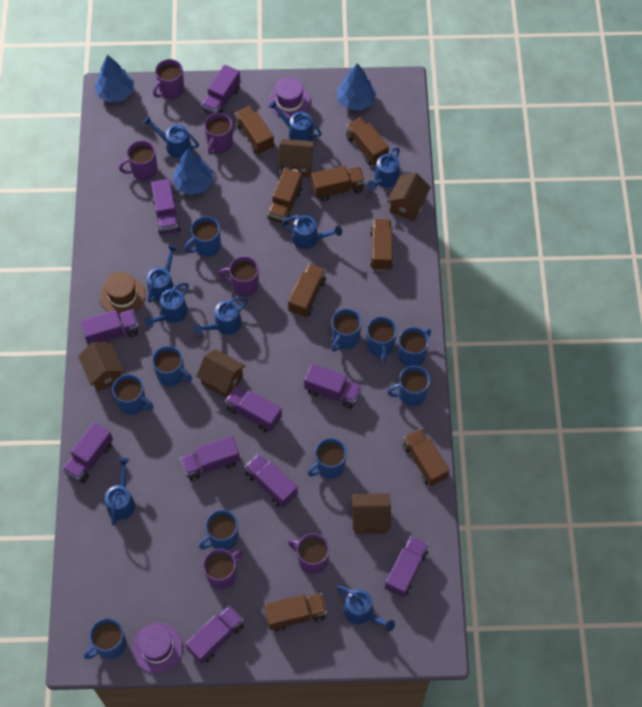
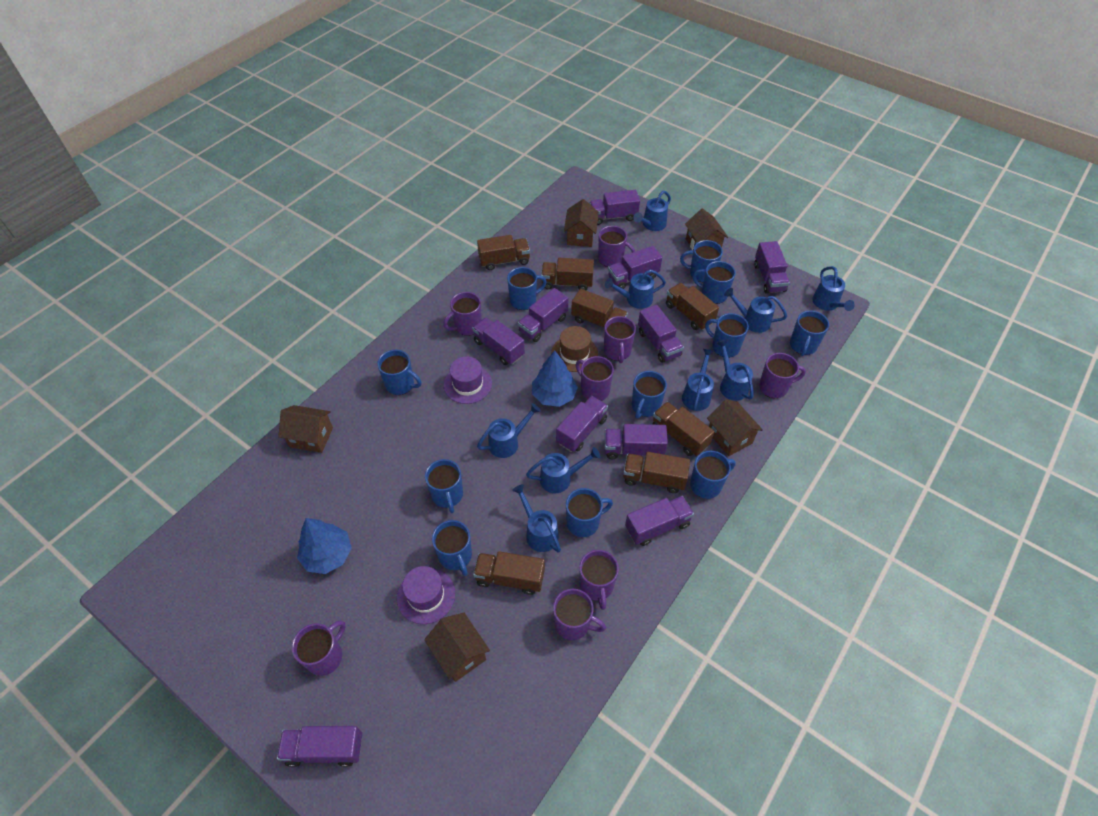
blue mug: 10 -> 11
blue tree: 3 -> 2
brown truck: 8 -> 7
purple mug: 6 -> 8

